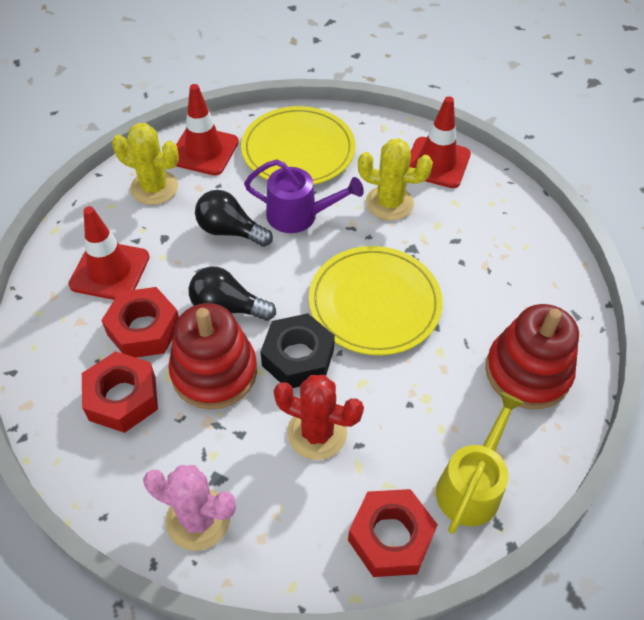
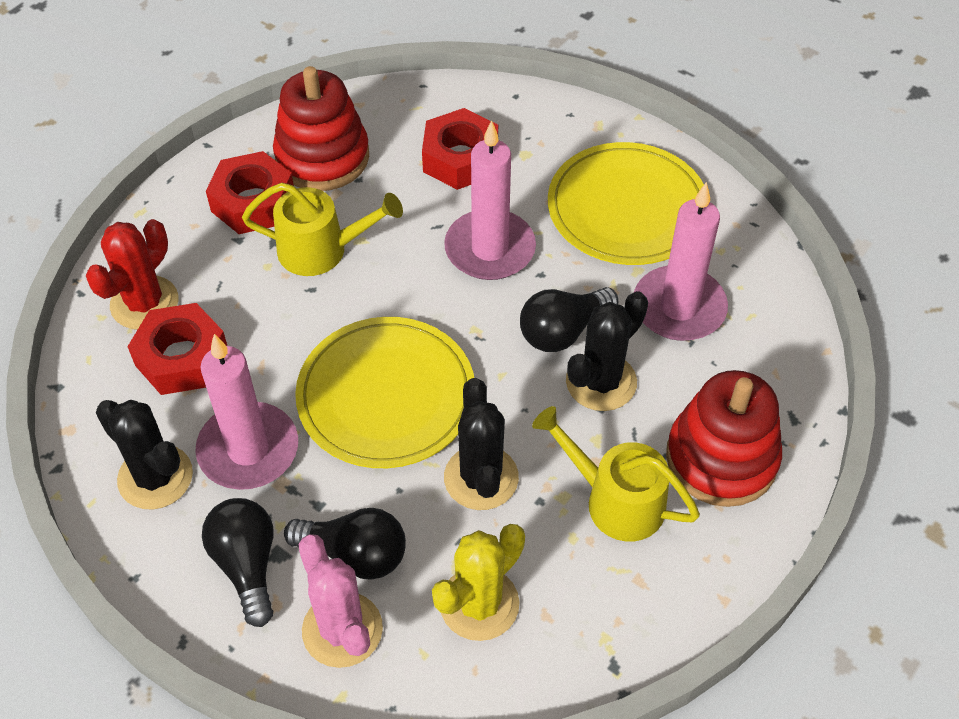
black cactus: 0 -> 3
black light bulb: 2 -> 3
black nut: 1 -> 0
pink candle: 0 -> 3
purple watering can: 1 -> 0
red traffic cone: 3 -> 0
yellow cactus: 2 -> 1
yellow watering can: 1 -> 2

